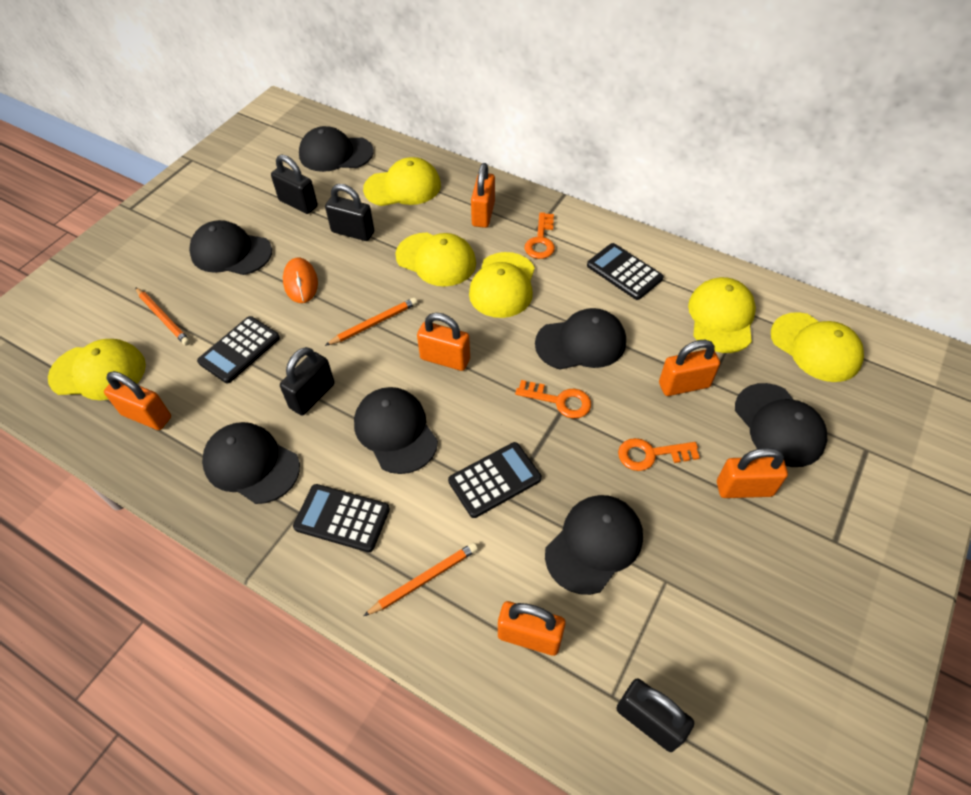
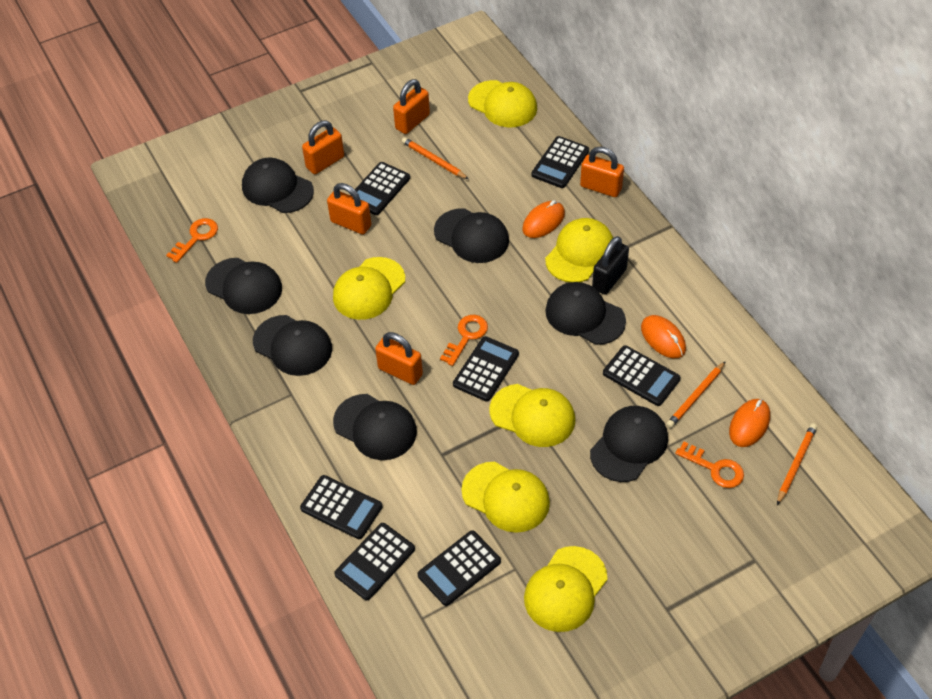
black calculator: 4 -> 7
black padlock: 4 -> 1
orange mouse: 1 -> 3
orange padlock: 6 -> 5

